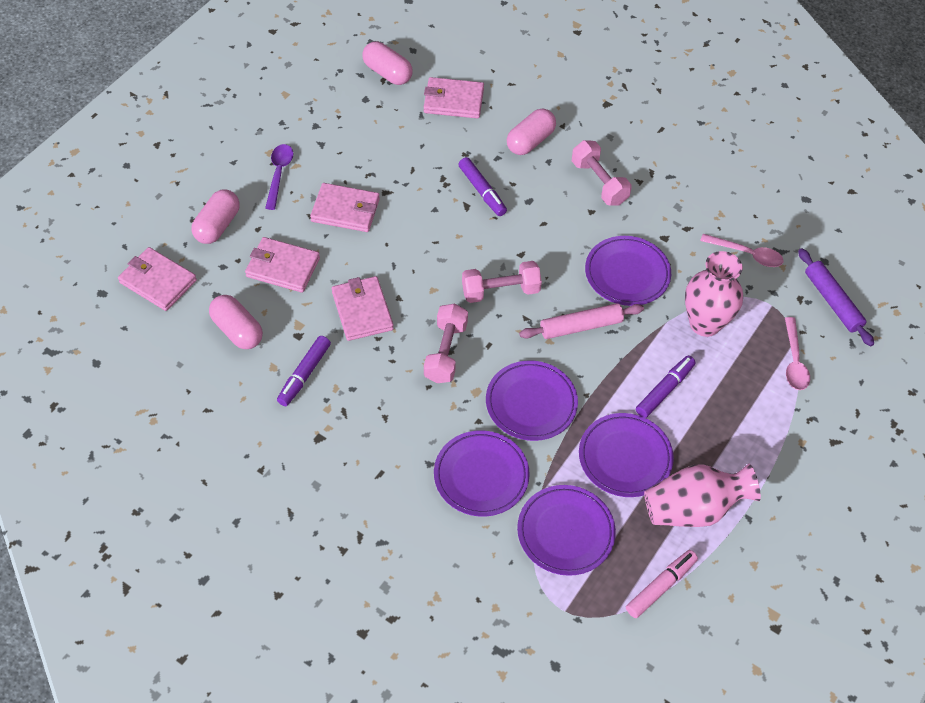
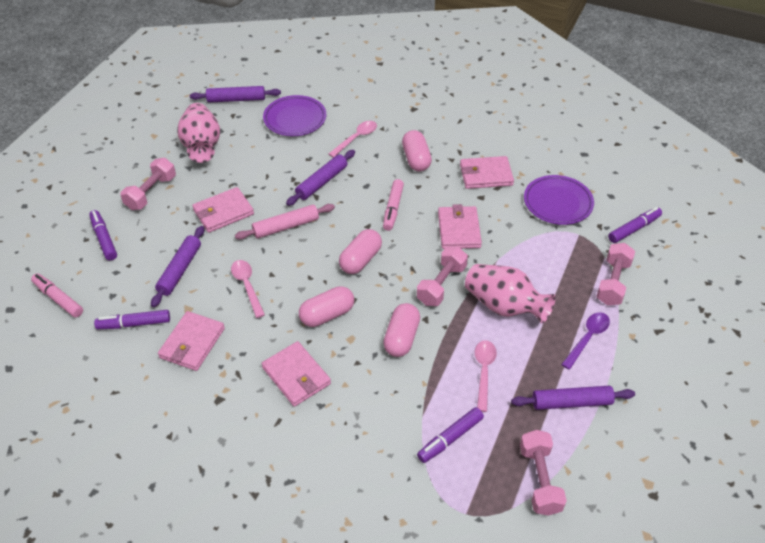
pink dumbbell: 3 -> 4
pink marker: 1 -> 2
pink spoon: 2 -> 3
purple marker: 3 -> 4
purple plate: 5 -> 2
purple rolling pin: 1 -> 4

